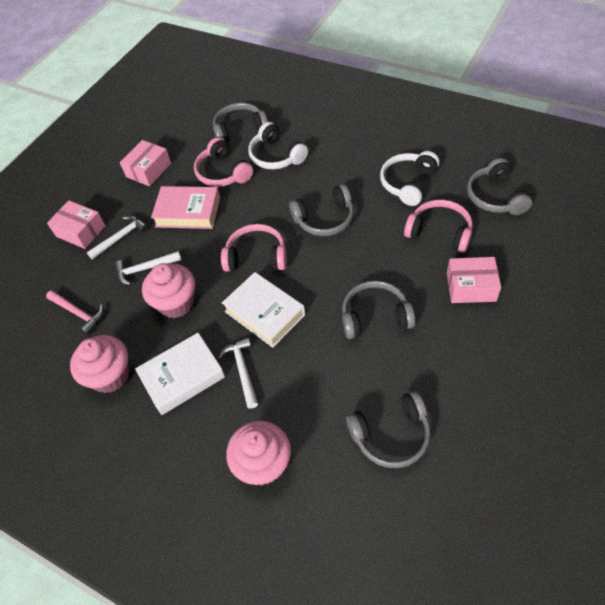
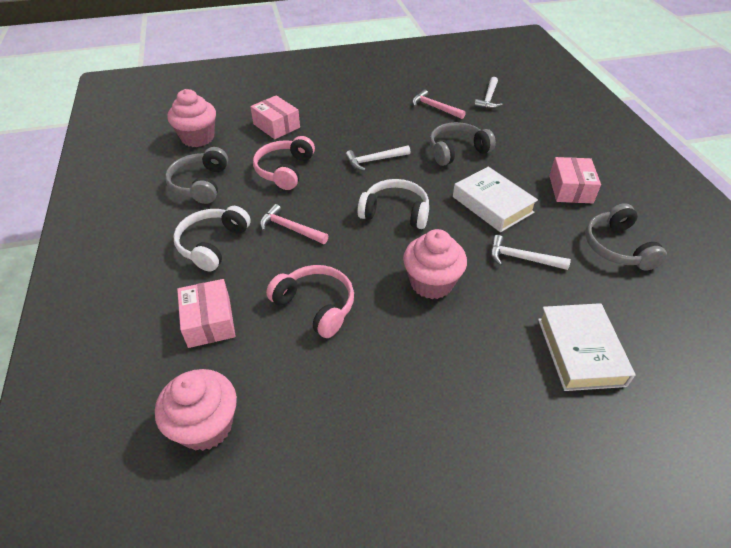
grey headphones: 5 -> 3
pink book: 1 -> 0
pink hammer: 1 -> 2
pink headphones: 3 -> 2

